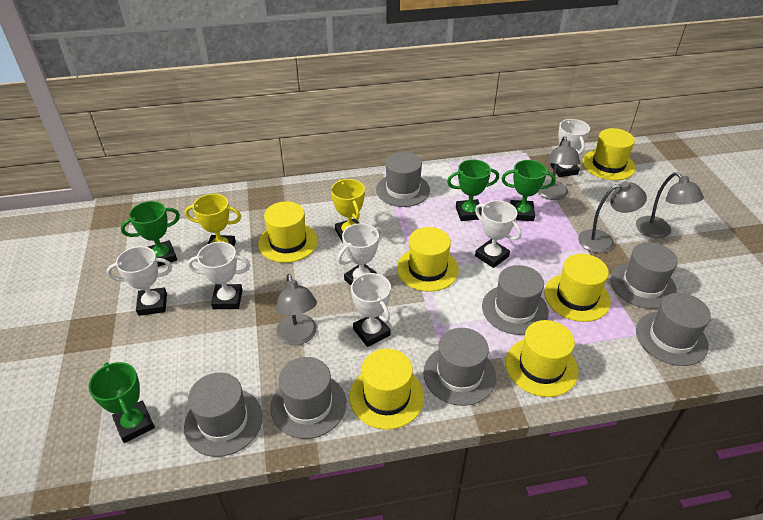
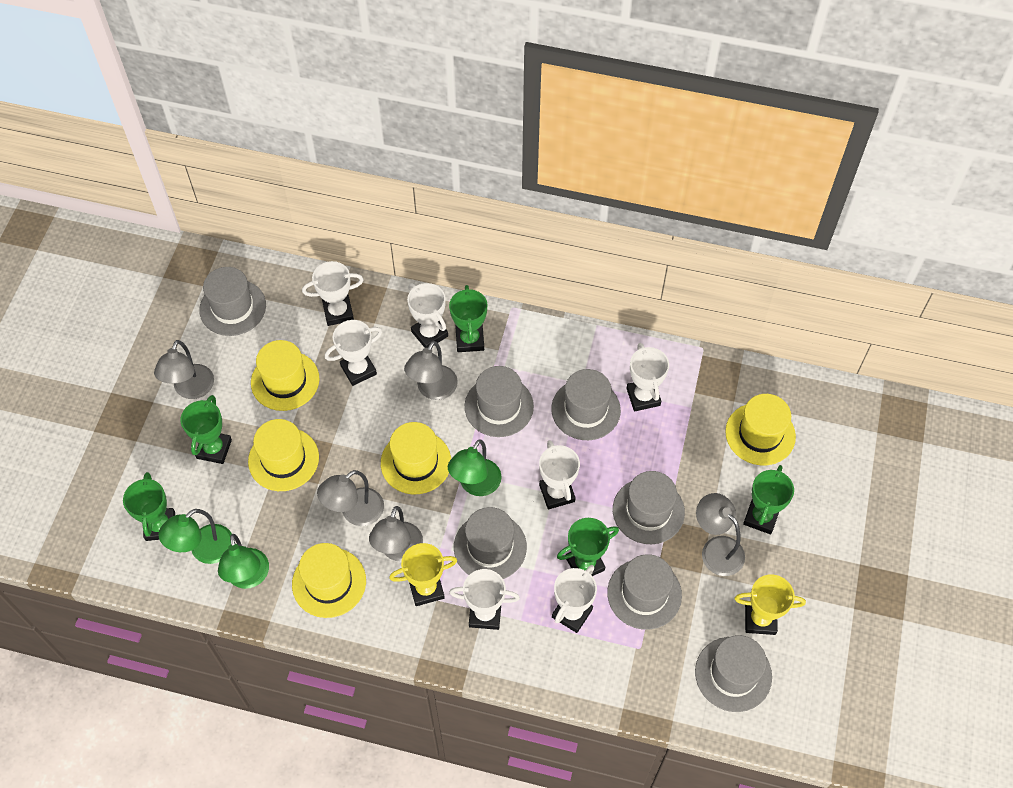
green lamp: 0 -> 3
green trophy: 4 -> 5
grey lamp: 4 -> 5
white trophy: 6 -> 7
yellow hat: 6 -> 5

